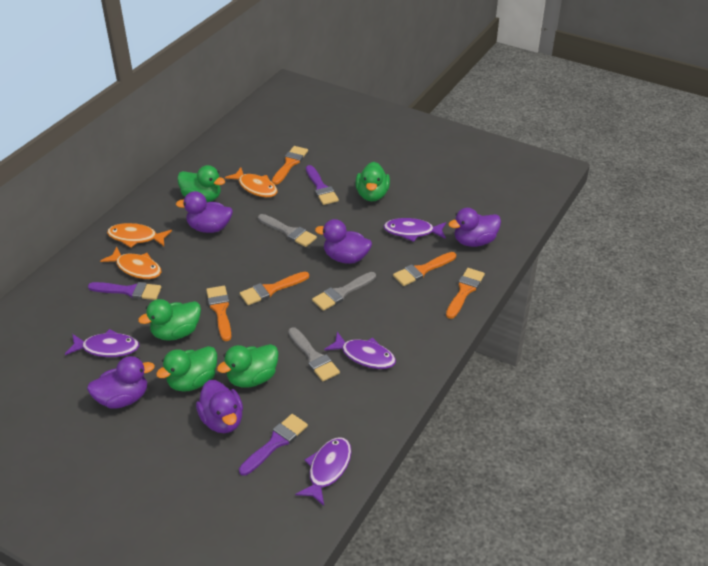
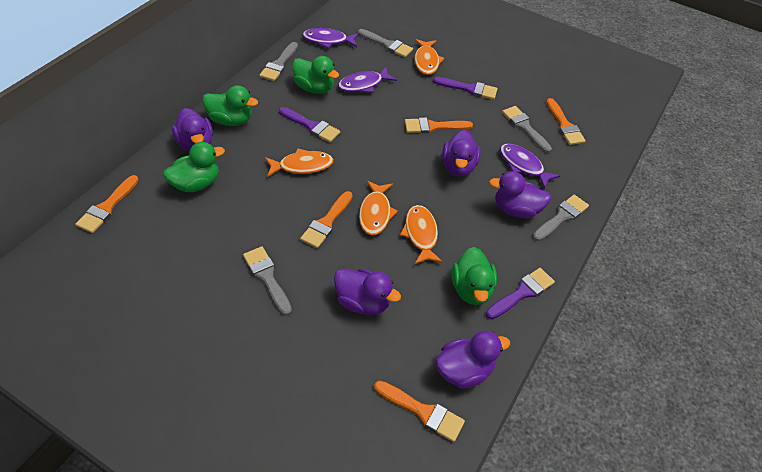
green duck: 5 -> 4
grey brush: 3 -> 5
orange fish: 3 -> 4
purple fish: 4 -> 3

